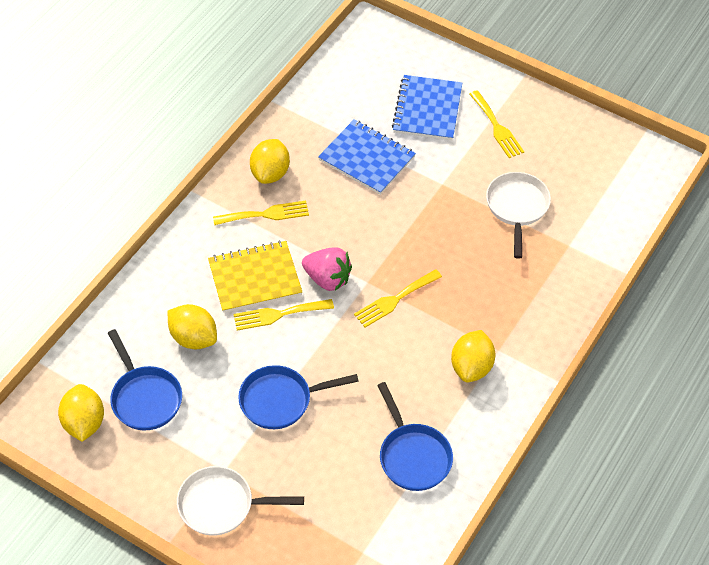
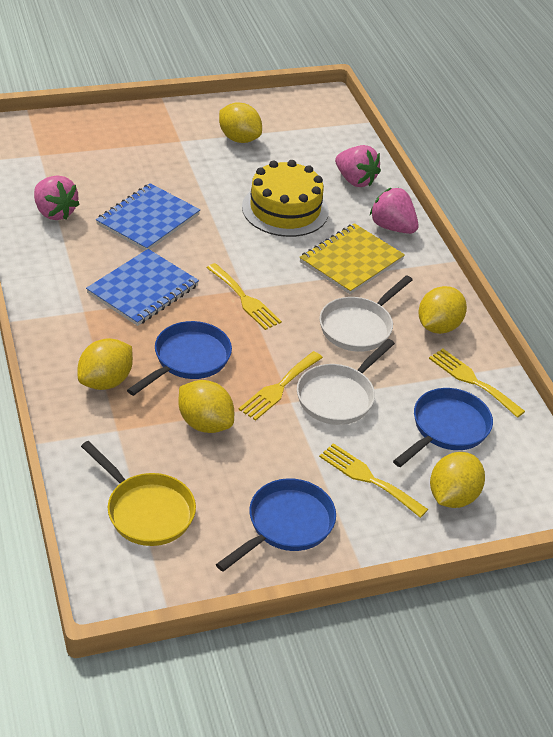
pink strawberry: 1 -> 3
yellow cake: 0 -> 1
yellow lemon: 4 -> 5
yellow pan: 0 -> 1

